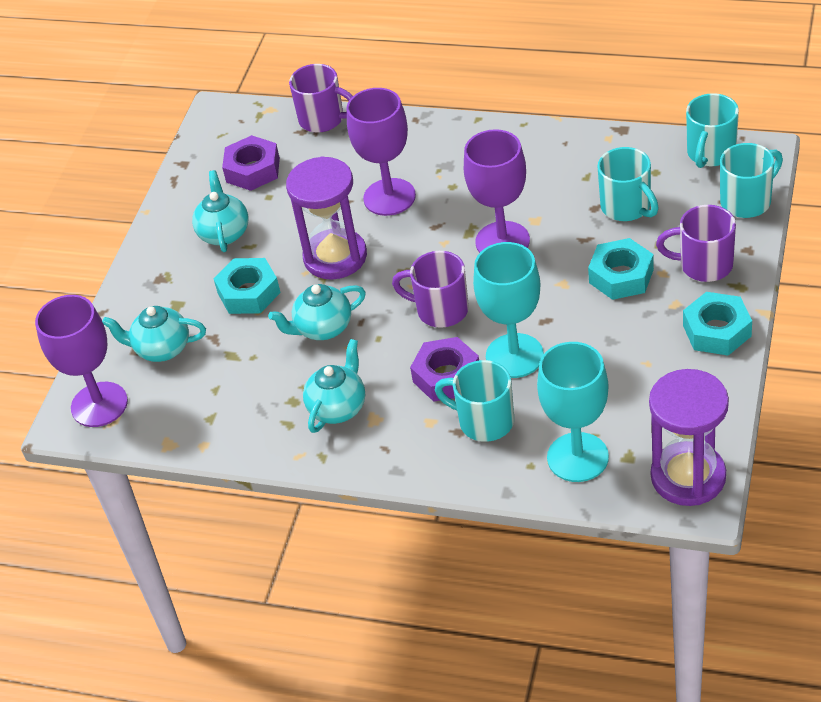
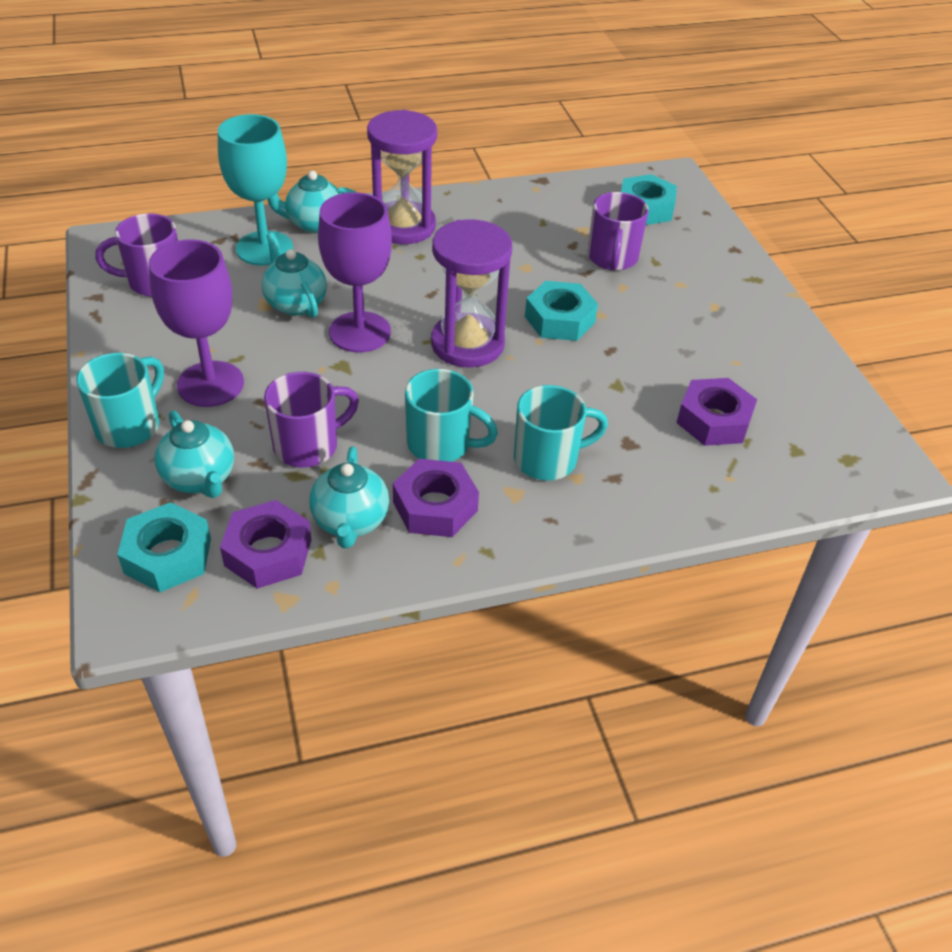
purple goblet: 3 -> 2
purple nut: 2 -> 3
turquoise goblet: 2 -> 1
turquoise mug: 4 -> 3

